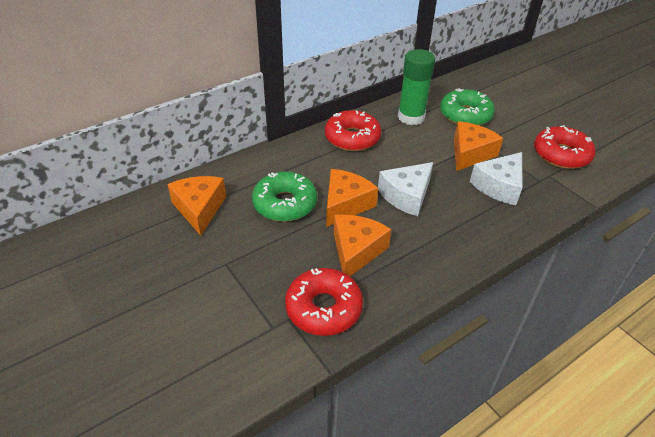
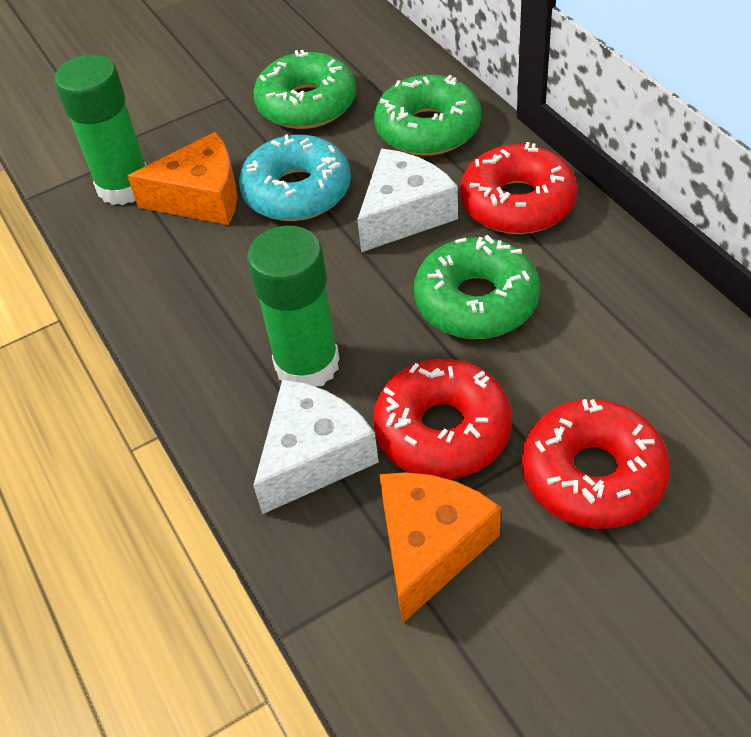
green donut: 2 -> 3
green glue stick: 1 -> 2
orange cheese: 4 -> 2
turquoise donut: 0 -> 1

